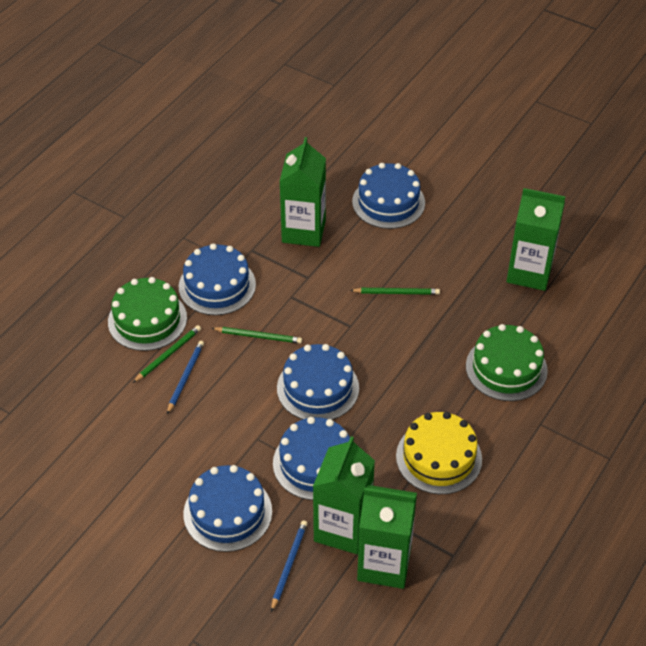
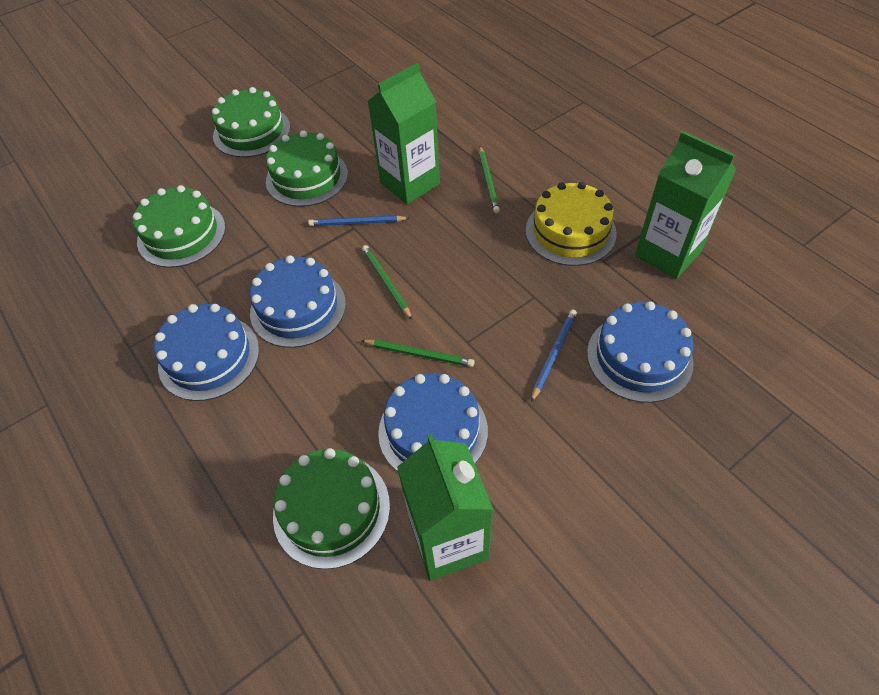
blue cake: 5 -> 4
green cake: 2 -> 4
green carton: 4 -> 3

